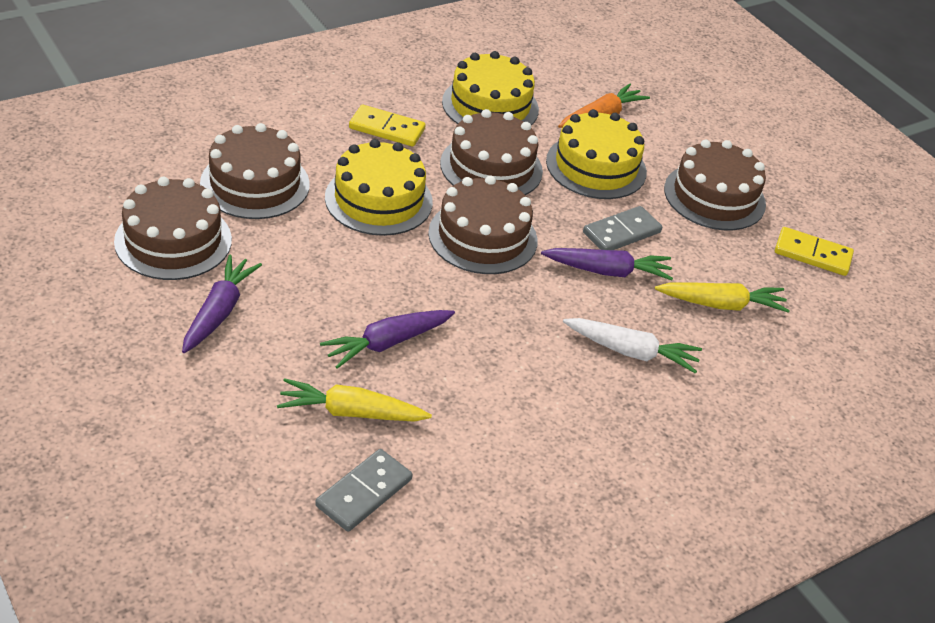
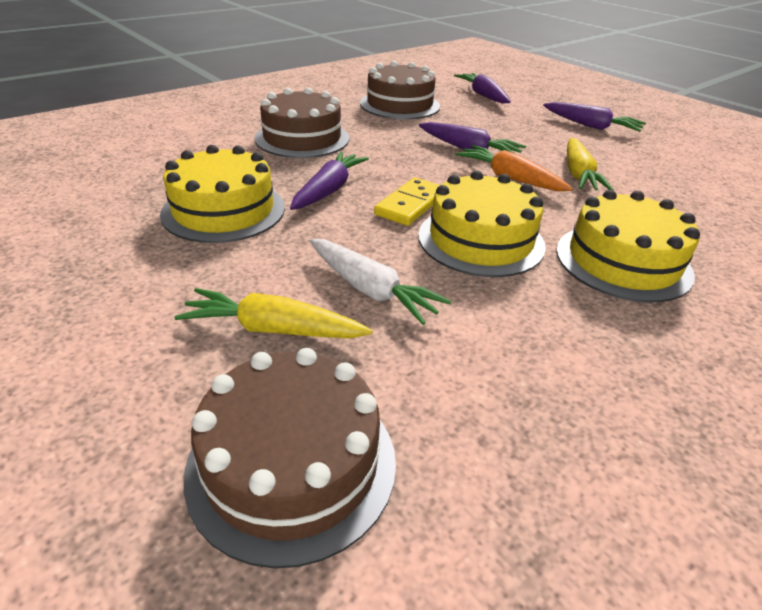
brown cake: 5 -> 3
grey domino: 2 -> 0
purple carrot: 3 -> 4
yellow domino: 2 -> 1

